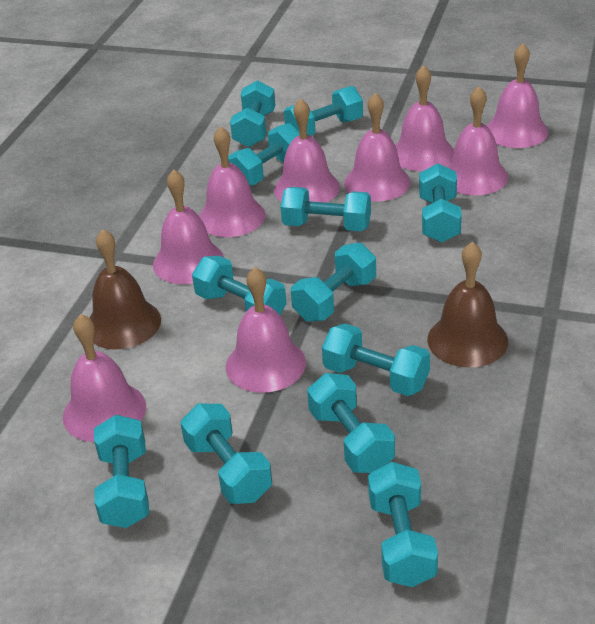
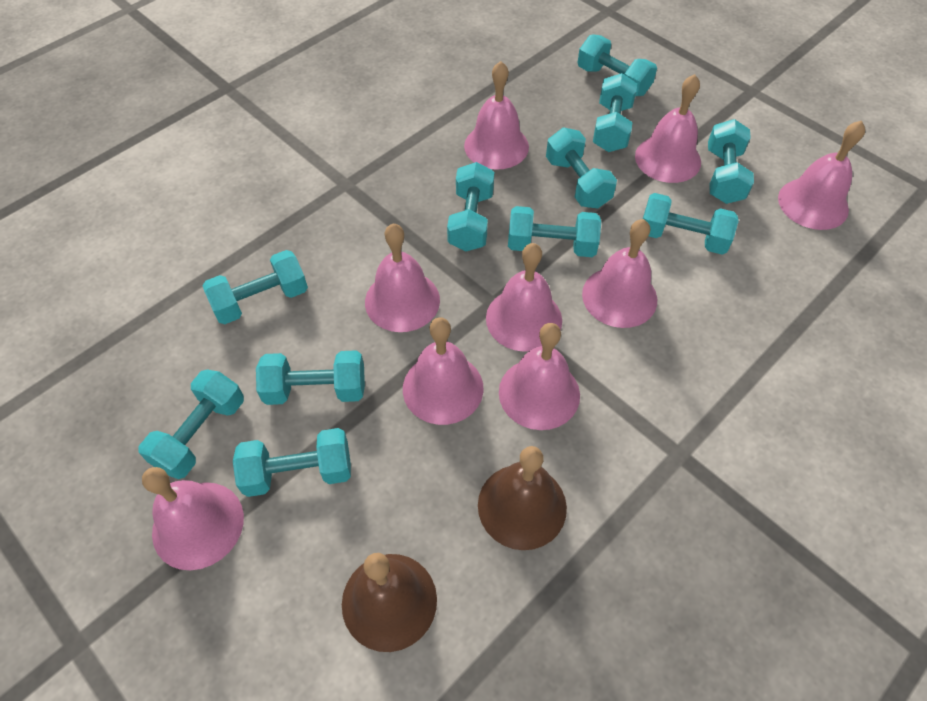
turquoise dumbbell: 12 -> 11

